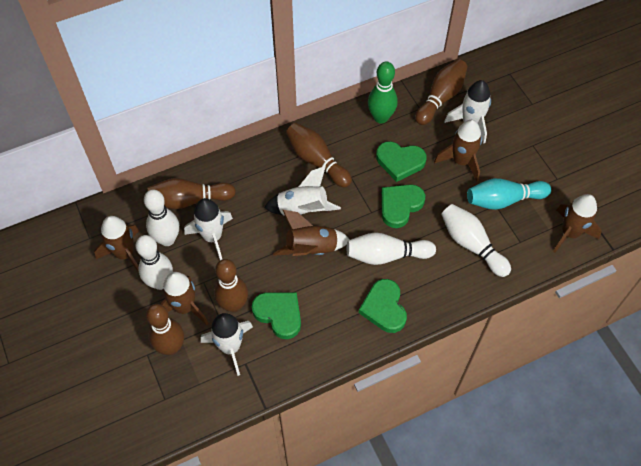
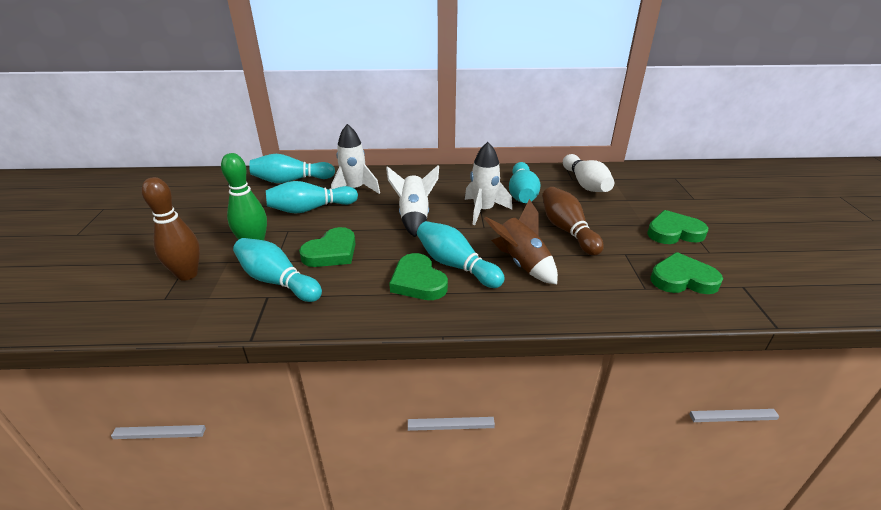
brown bowling pin: 5 -> 2
brown rocket: 5 -> 1
turquoise bowling pin: 1 -> 5
white bowling pin: 4 -> 1
white rocket: 4 -> 3

